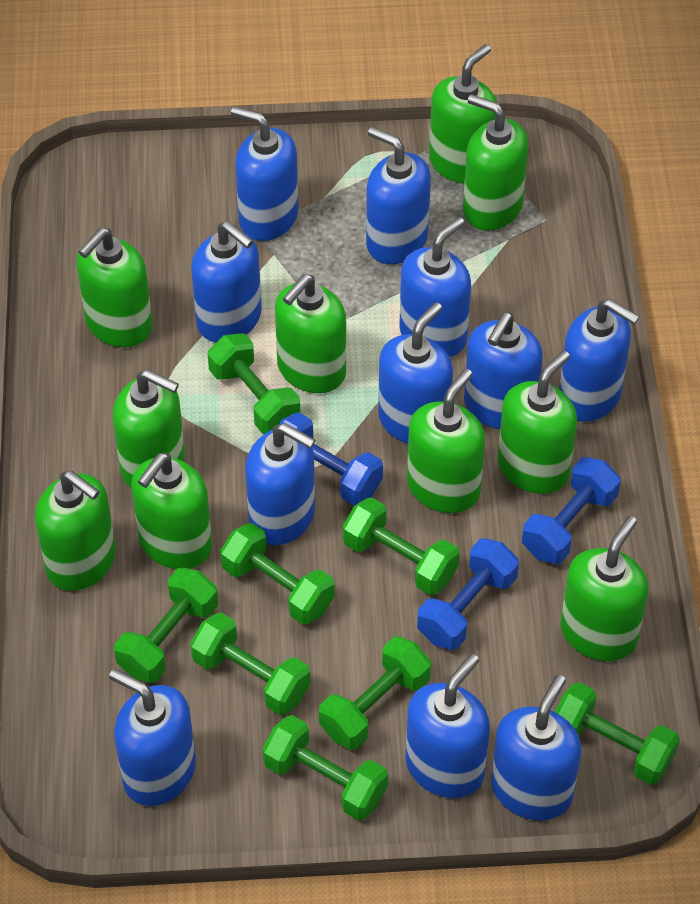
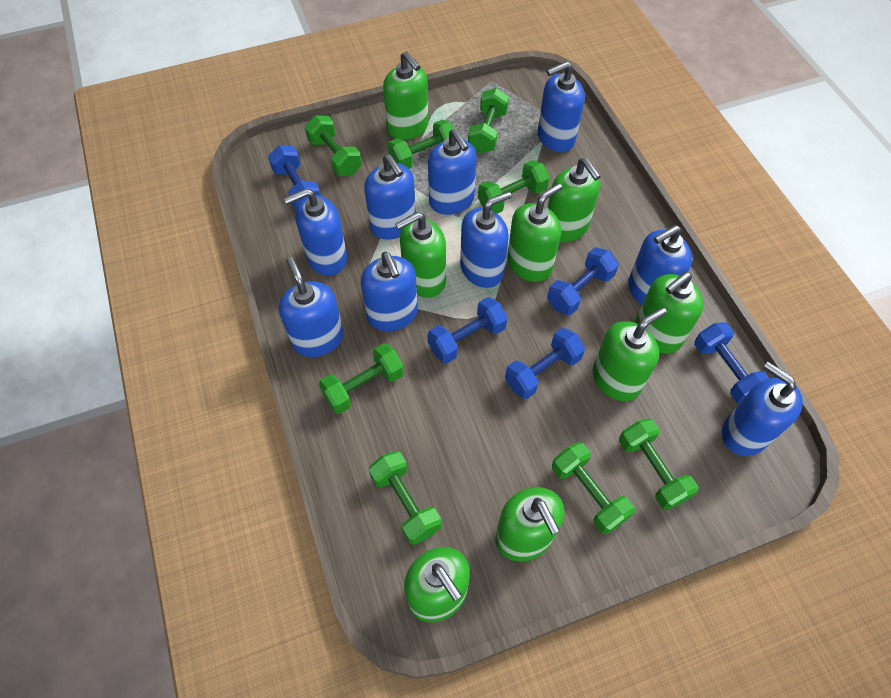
blue dumbbell: 3 -> 5
blue soap dispenser: 11 -> 9
green soap dispenser: 10 -> 8

